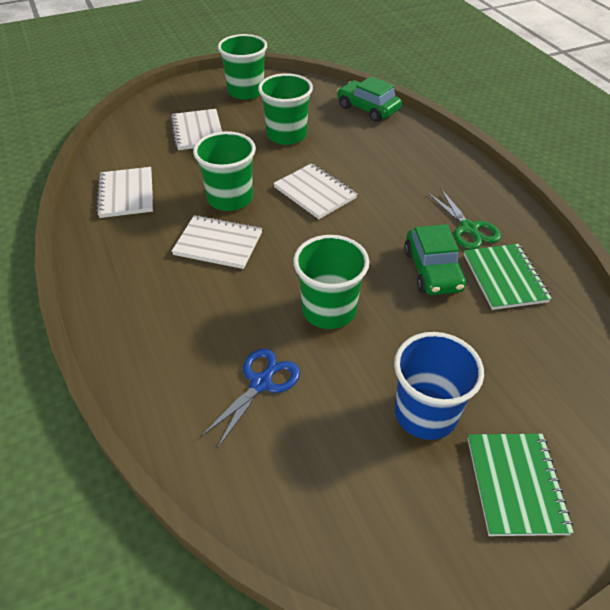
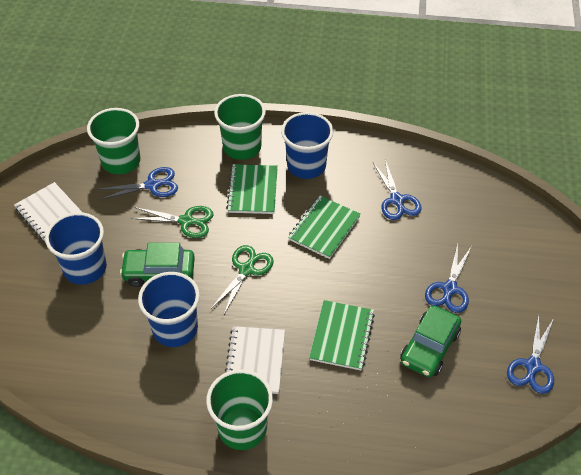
blue cup: 1 -> 3
blue scissors: 1 -> 4
green cup: 4 -> 3
green notebook: 2 -> 3
green scissors: 1 -> 2
white notebook: 4 -> 2

